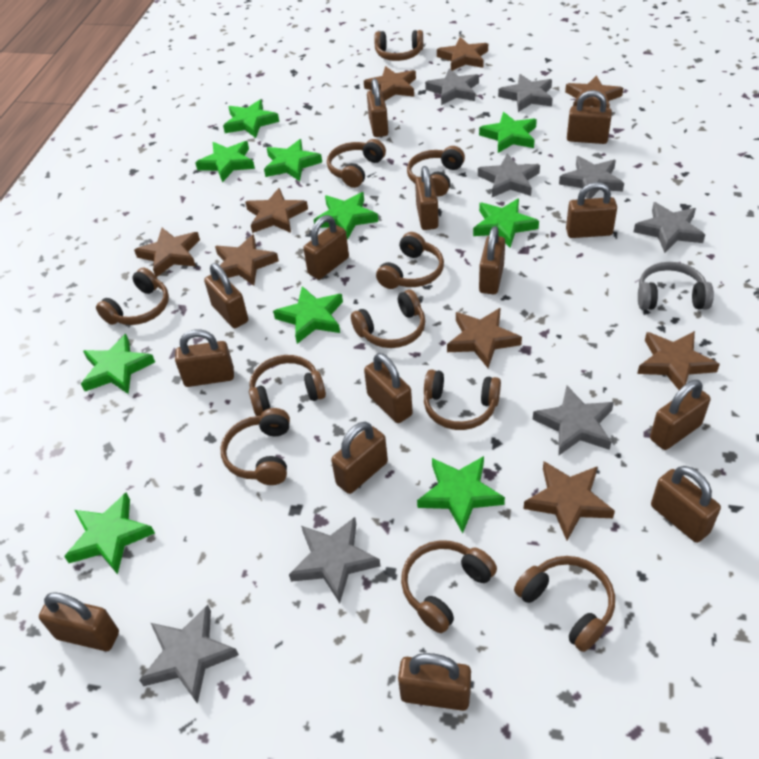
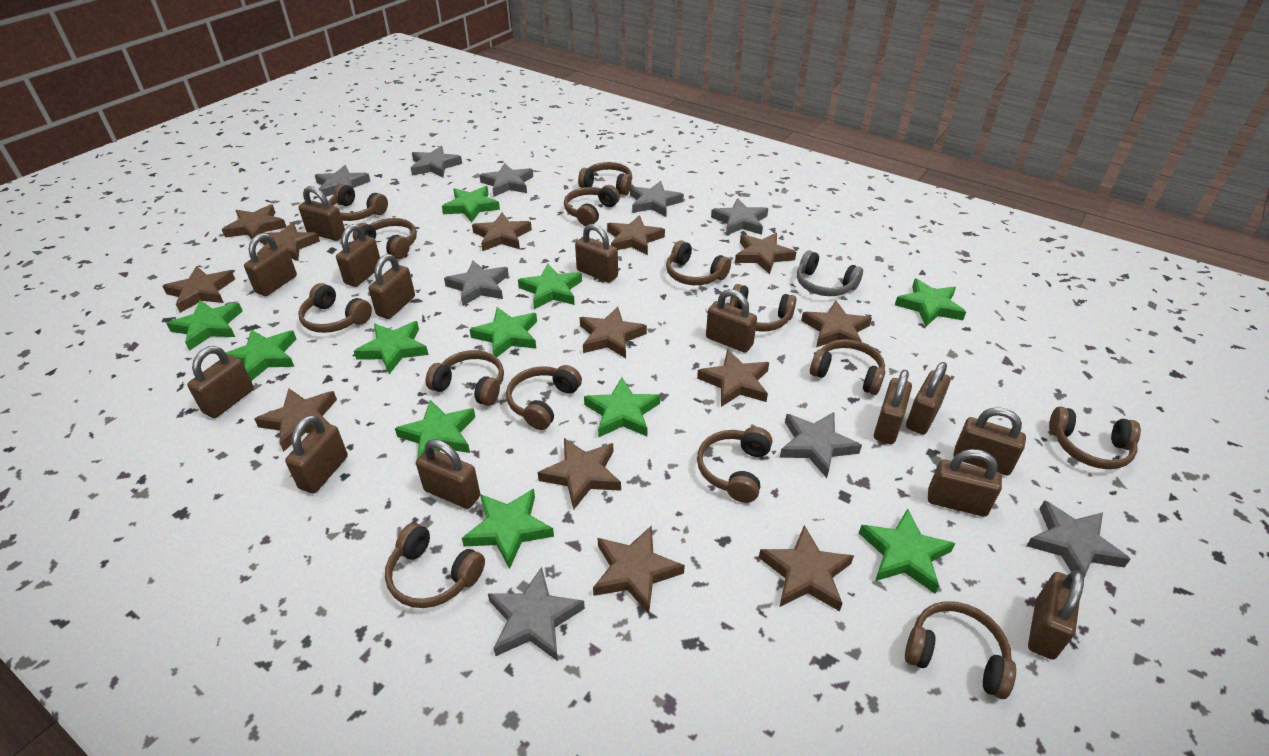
brown headphones: 11 -> 14
brown star: 9 -> 13
green star: 10 -> 11
grey star: 8 -> 9

